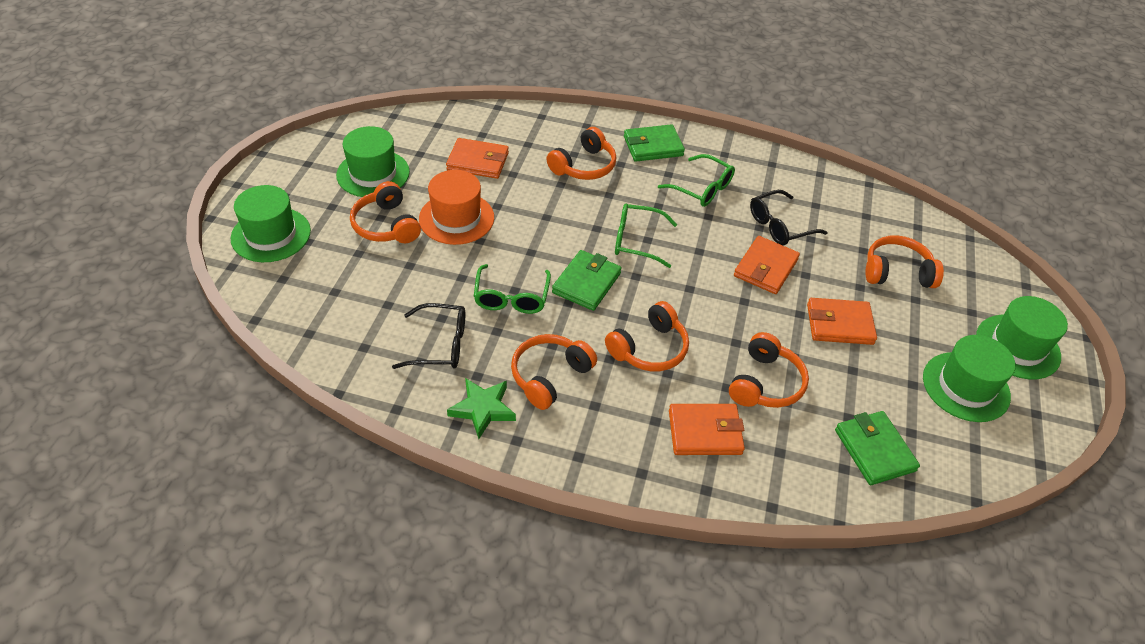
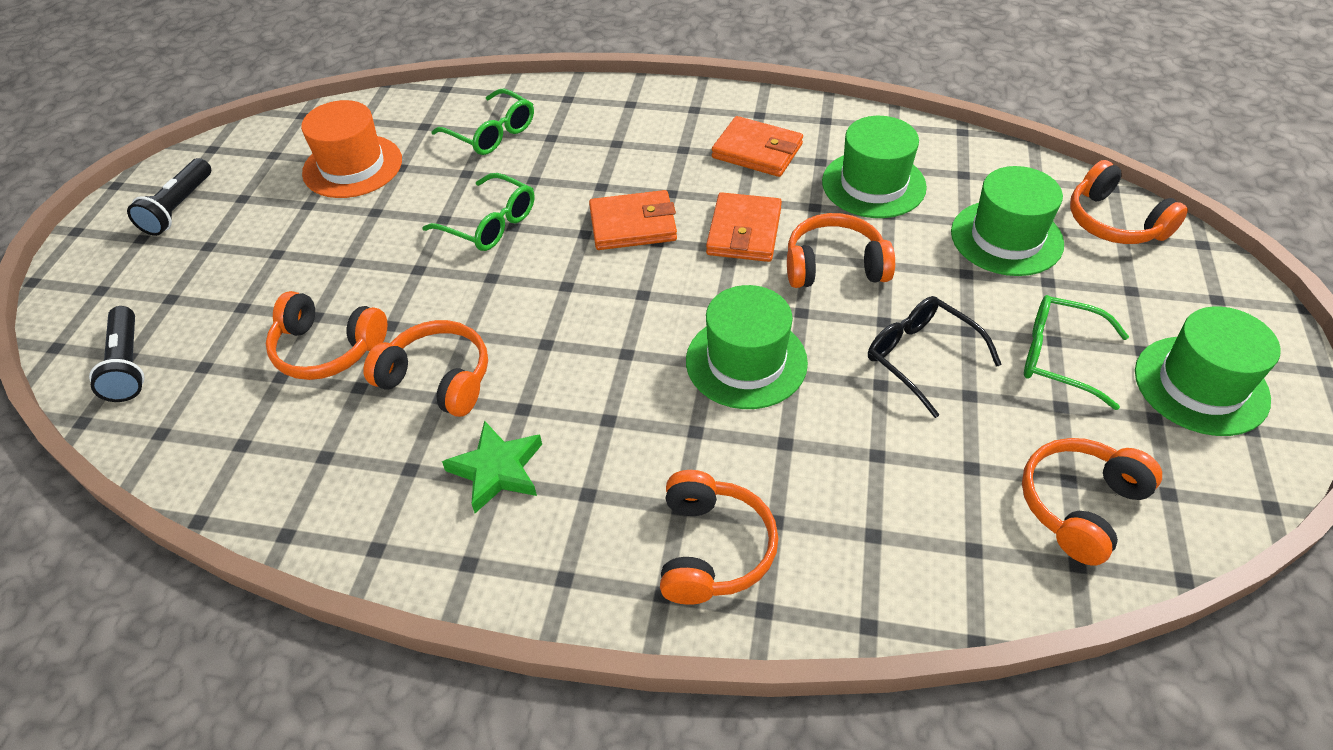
black flashlight: 0 -> 2
black glasses: 2 -> 1
green wallet: 3 -> 0
orange wallet: 4 -> 3

